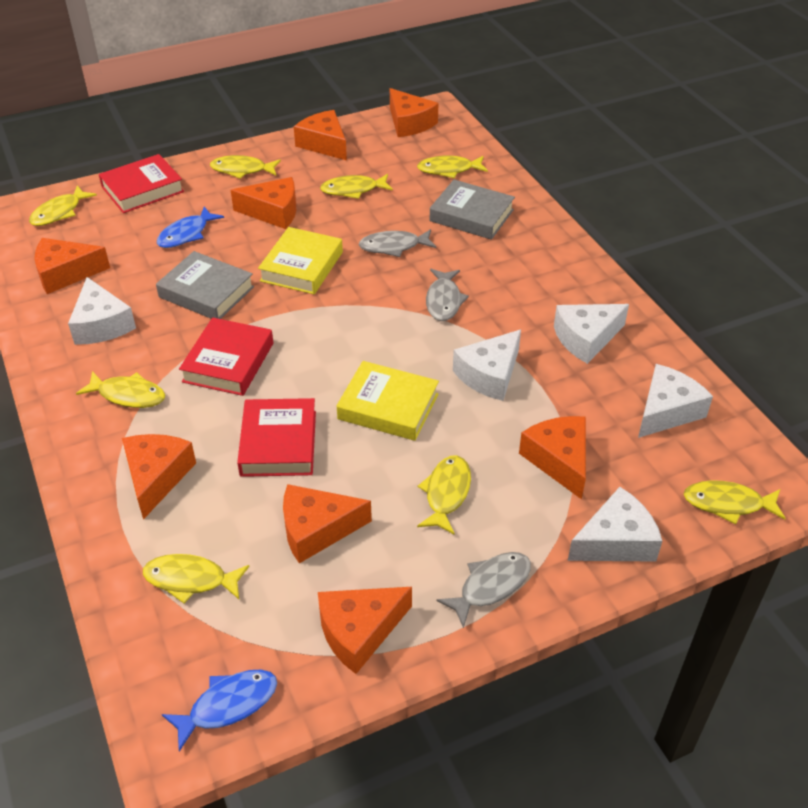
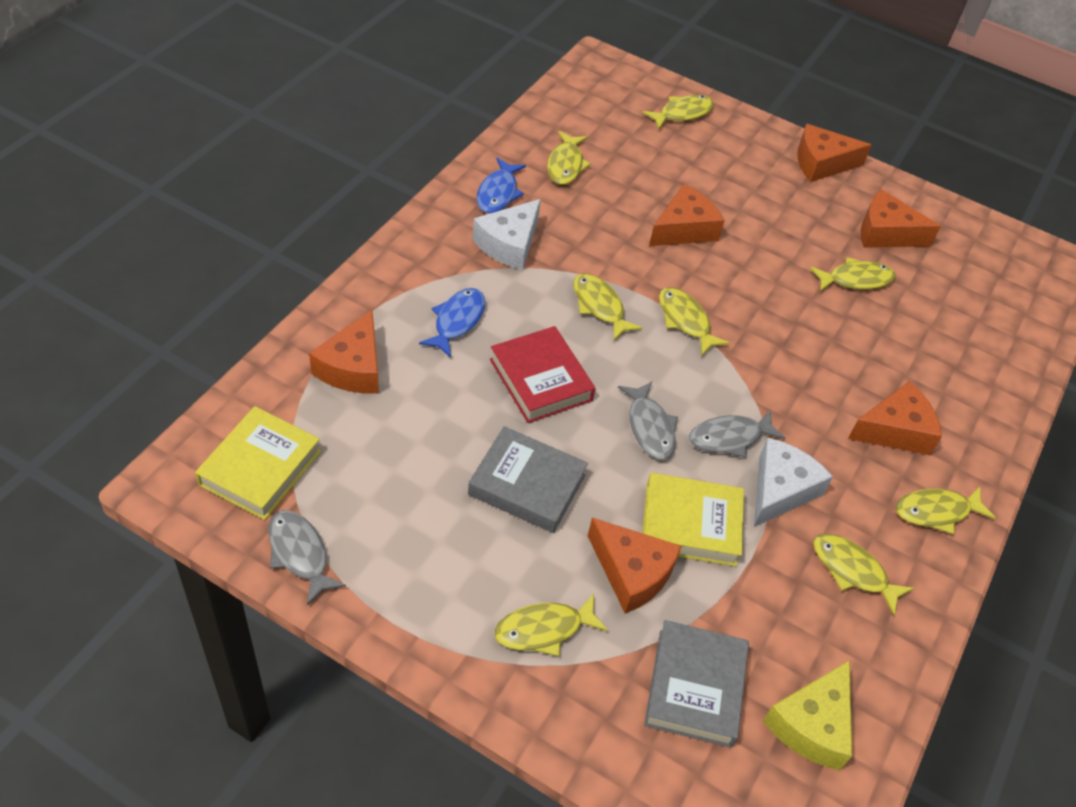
orange cheese: 8 -> 6
red book: 3 -> 1
white cheese: 5 -> 2
yellow cheese: 0 -> 1

